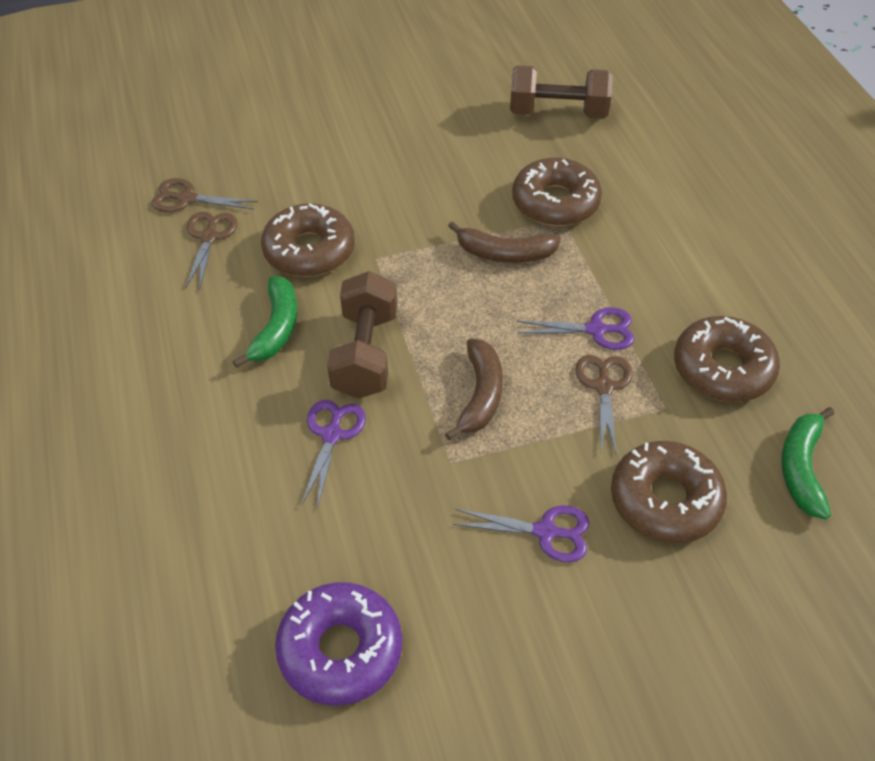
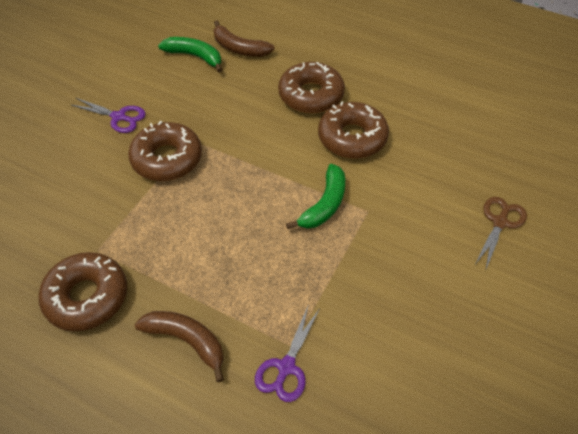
brown dumbbell: 2 -> 0
brown scissors: 3 -> 1
purple donut: 1 -> 0
purple scissors: 3 -> 2

